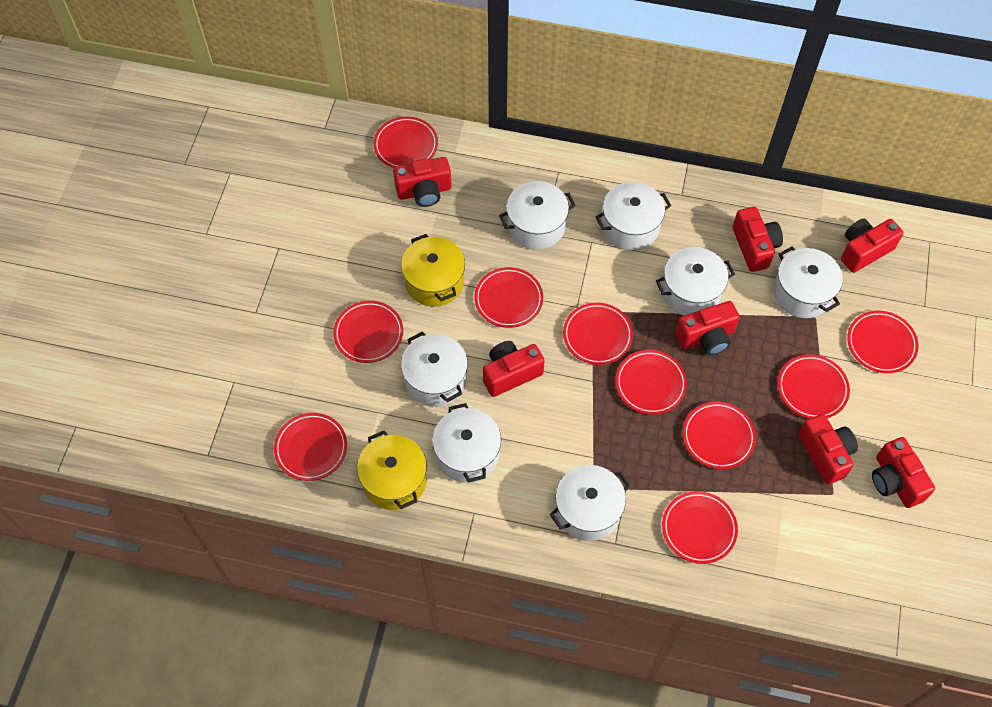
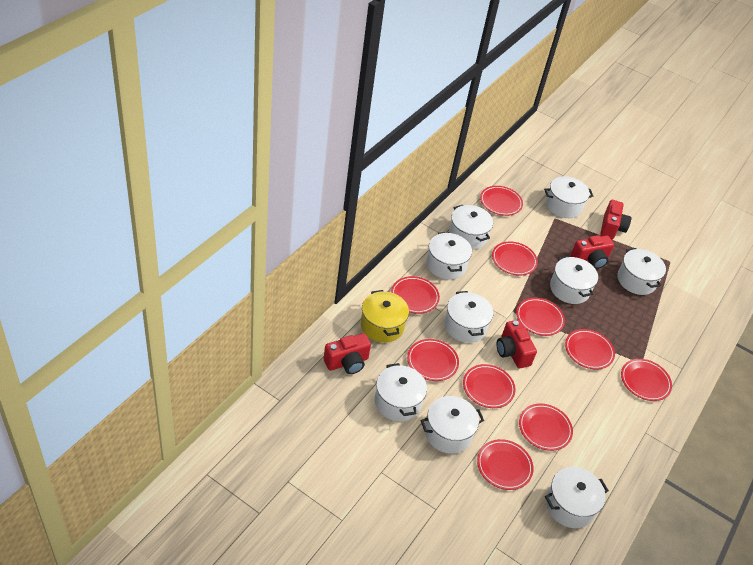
red camera: 7 -> 4
white pot: 7 -> 9
yellow pot: 2 -> 1

